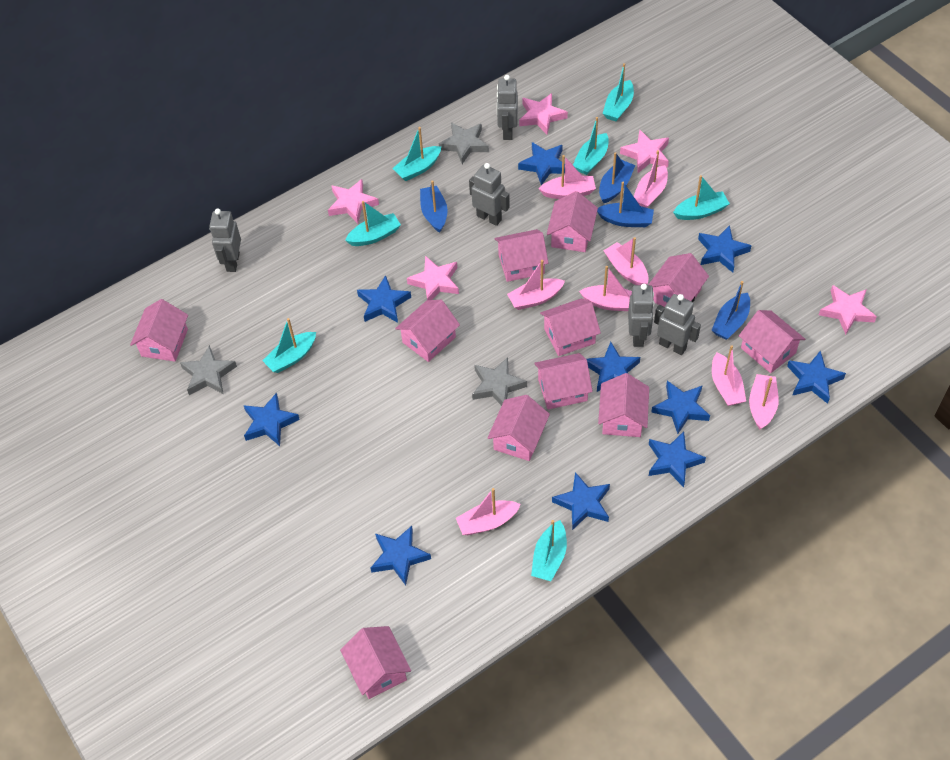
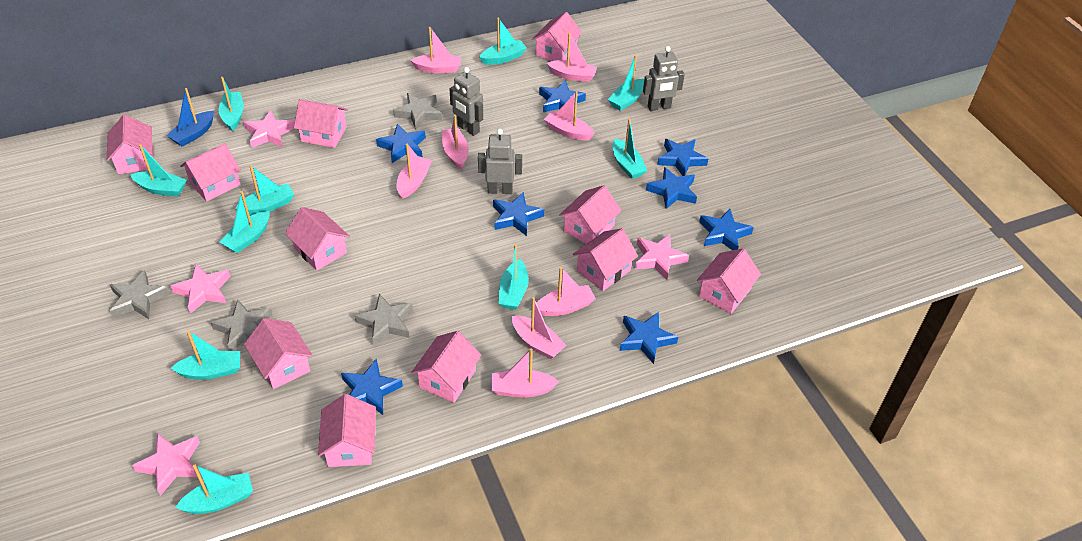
blue boat: 4 -> 1
blue star: 10 -> 8
grey robot: 5 -> 3
grey star: 3 -> 4
pink star: 5 -> 4
turquoise boat: 7 -> 10

